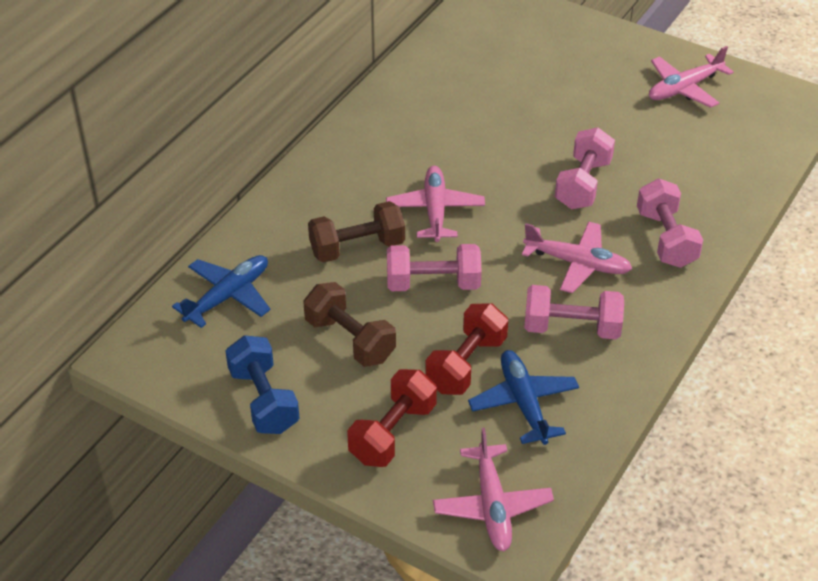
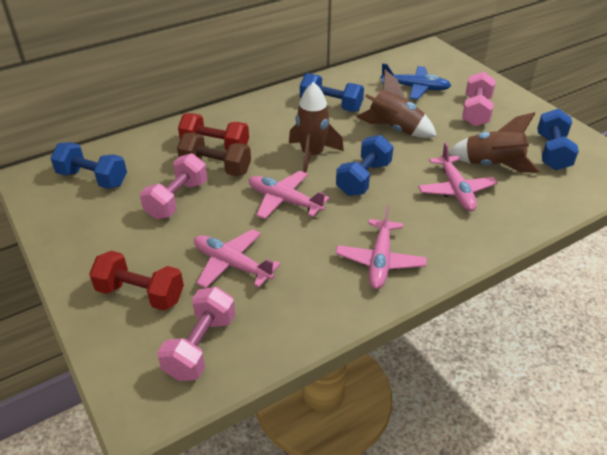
blue dumbbell: 1 -> 4
blue plane: 2 -> 1
brown dumbbell: 2 -> 1
brown rocket: 0 -> 3
pink dumbbell: 4 -> 3

